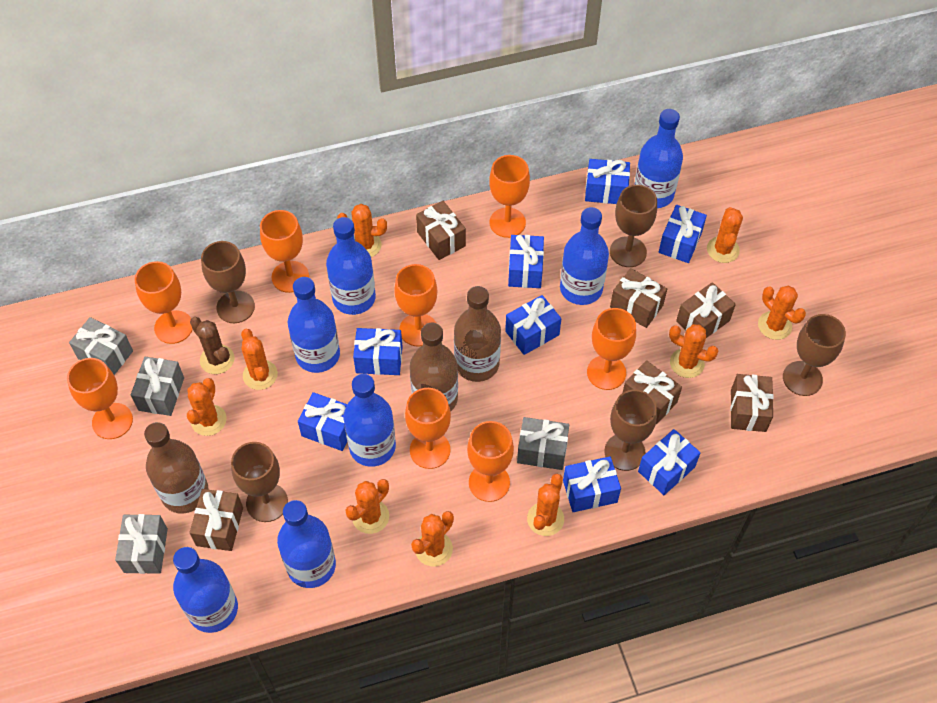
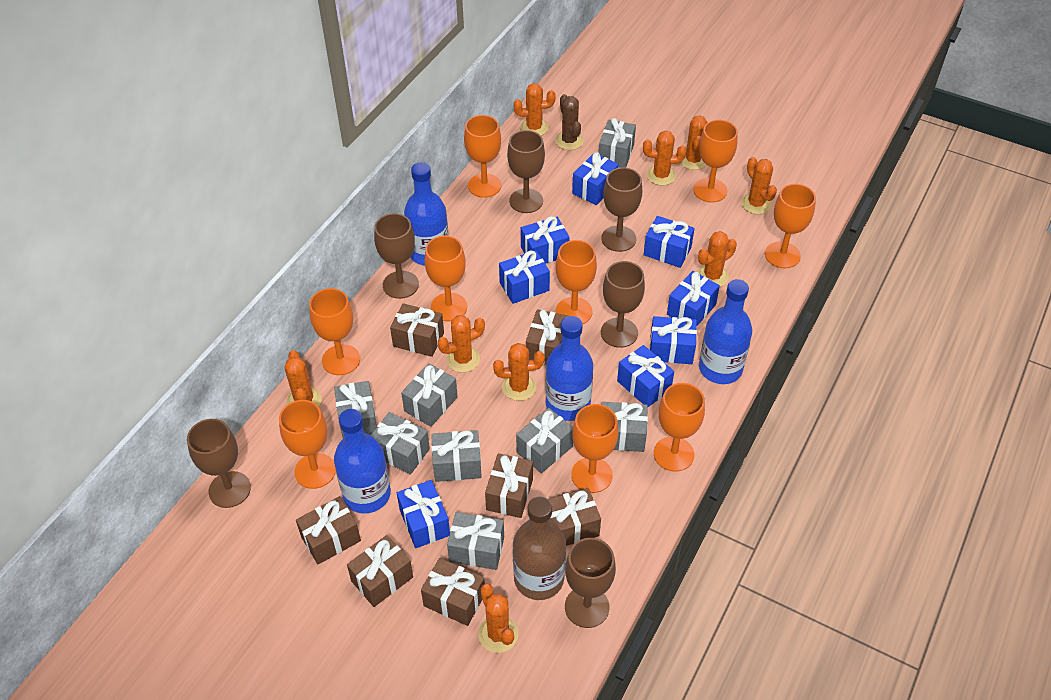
blue bottle: 7 -> 4
brown bottle: 3 -> 1
brown gift: 6 -> 7
brown goblet: 5 -> 6
grey gift: 4 -> 8
orange goblet: 8 -> 9

